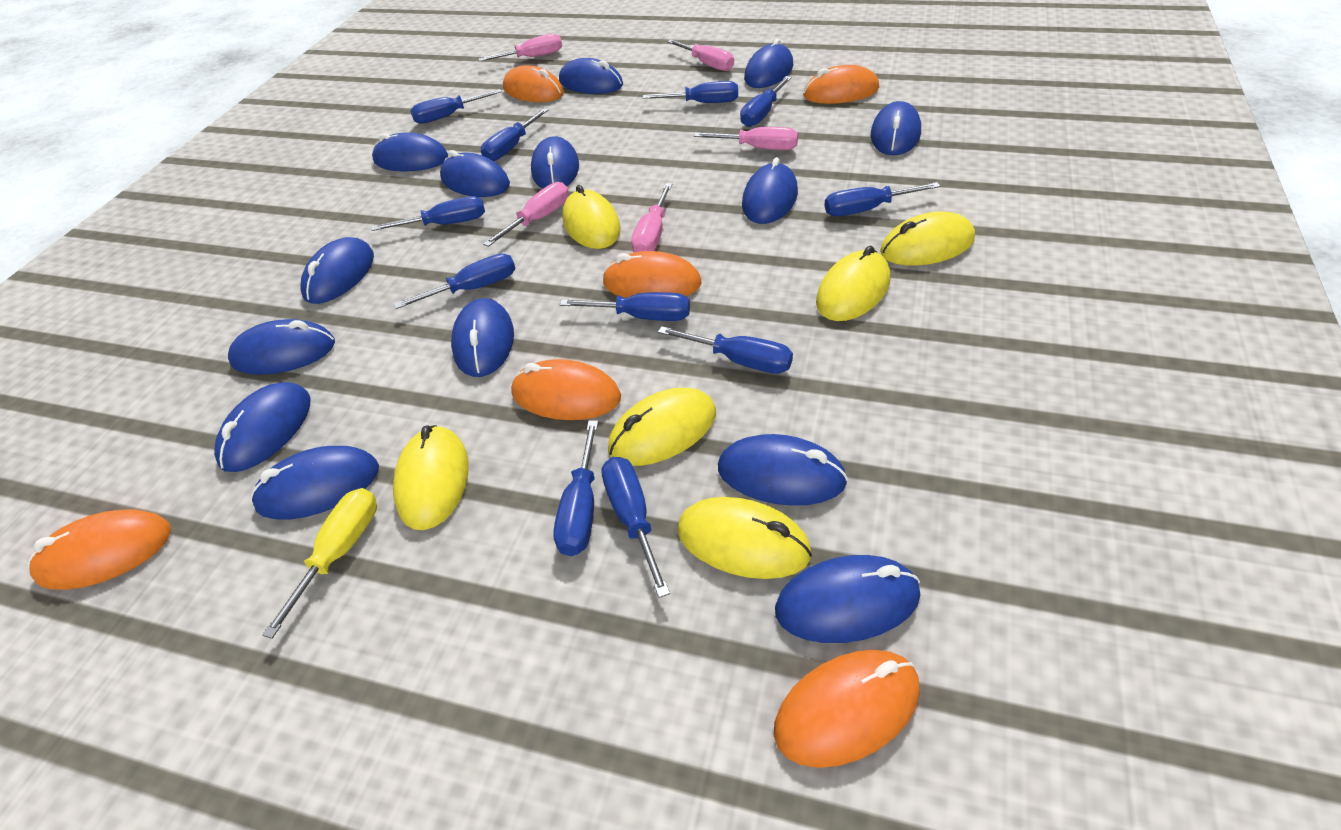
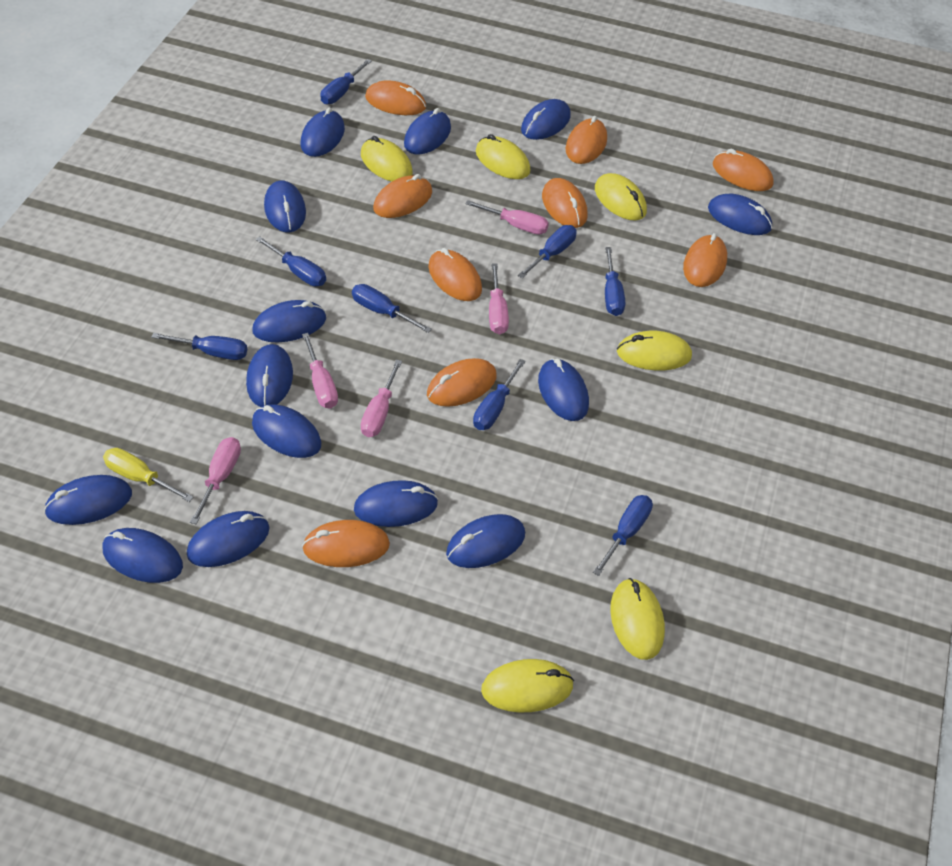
blue screwdriver: 11 -> 8
orange mouse: 6 -> 9

